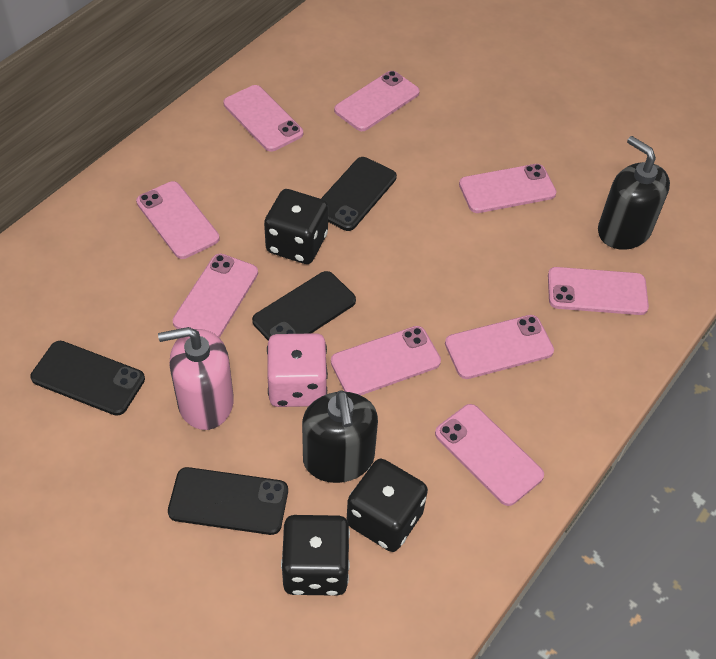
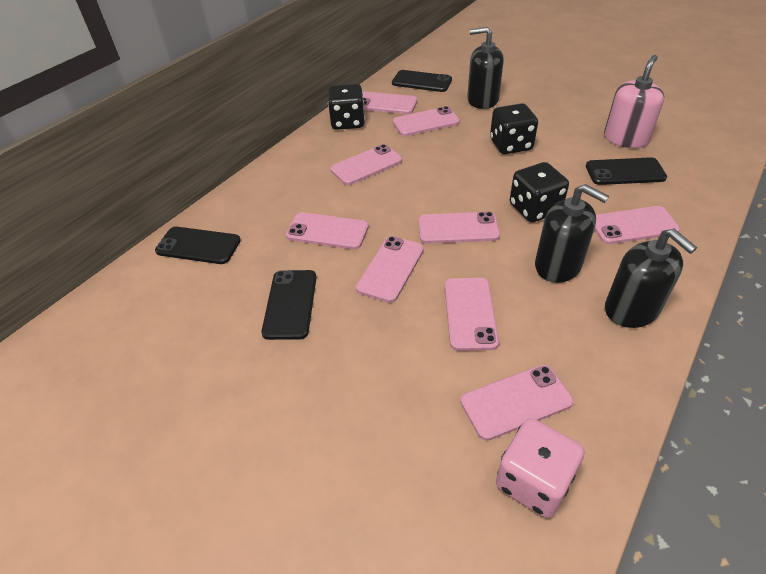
black soap dispenser: 2 -> 3

